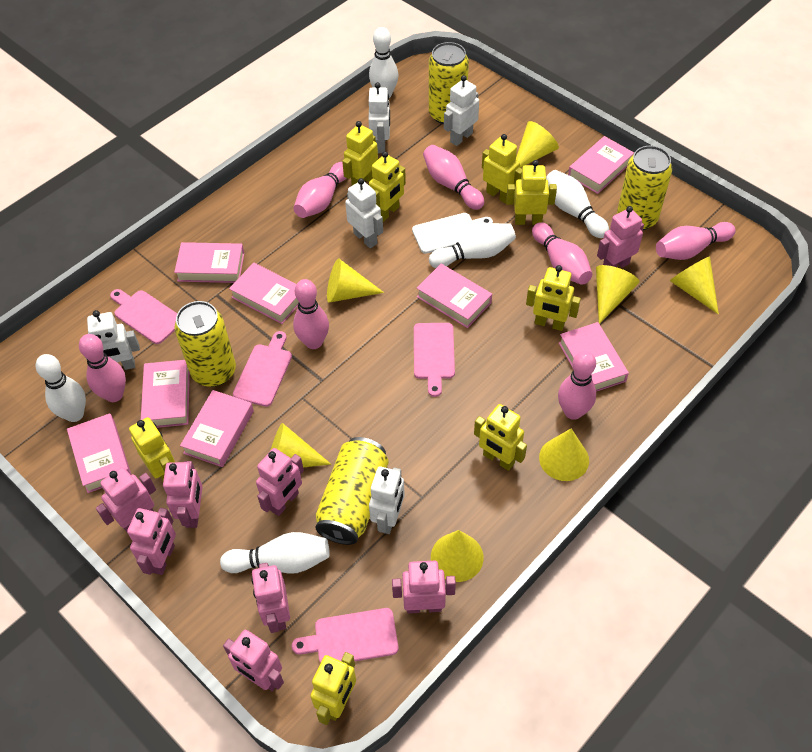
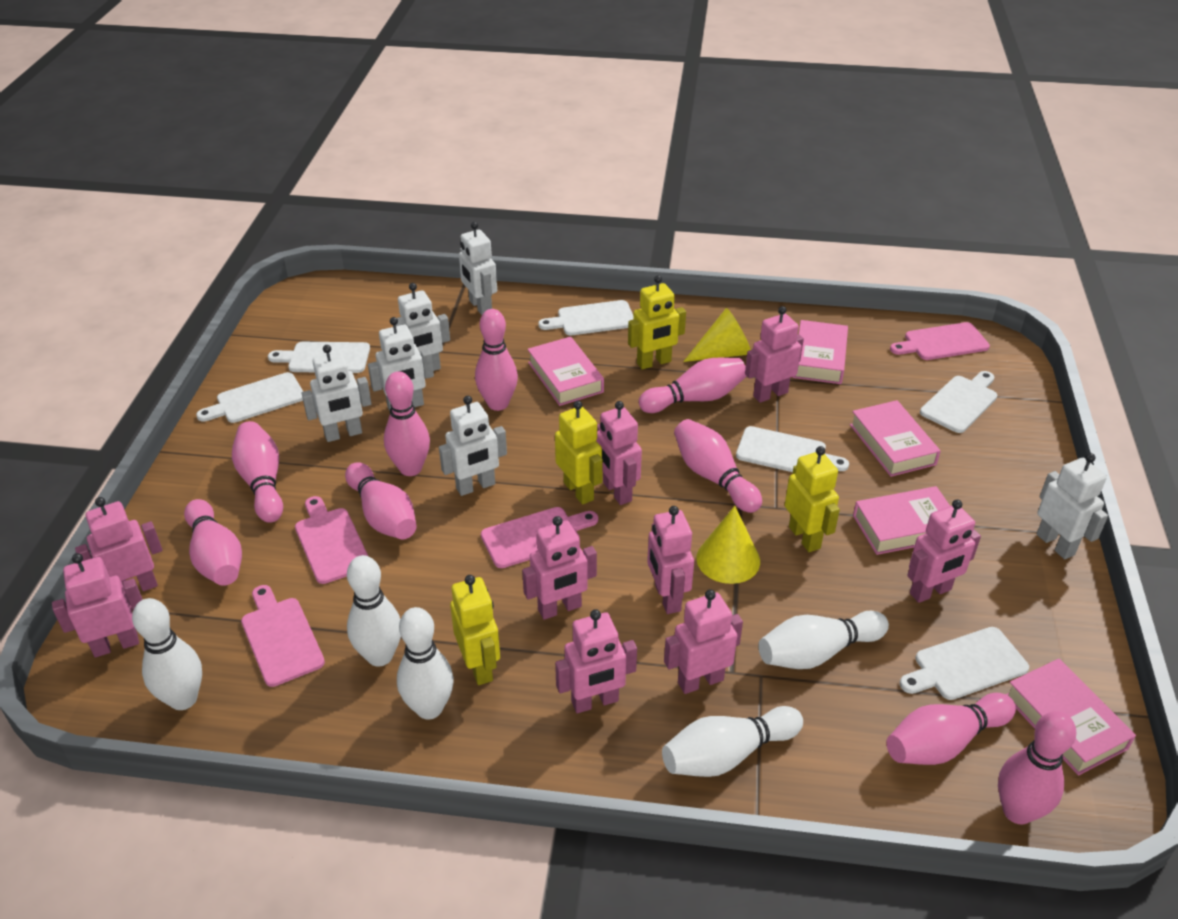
pink book: 8 -> 5
pink bowling pin: 7 -> 9
pink robot: 8 -> 9
white cutting board: 1 -> 6
white robot: 5 -> 6
yellow can: 4 -> 0
yellow cone: 7 -> 2
yellow robot: 8 -> 4

